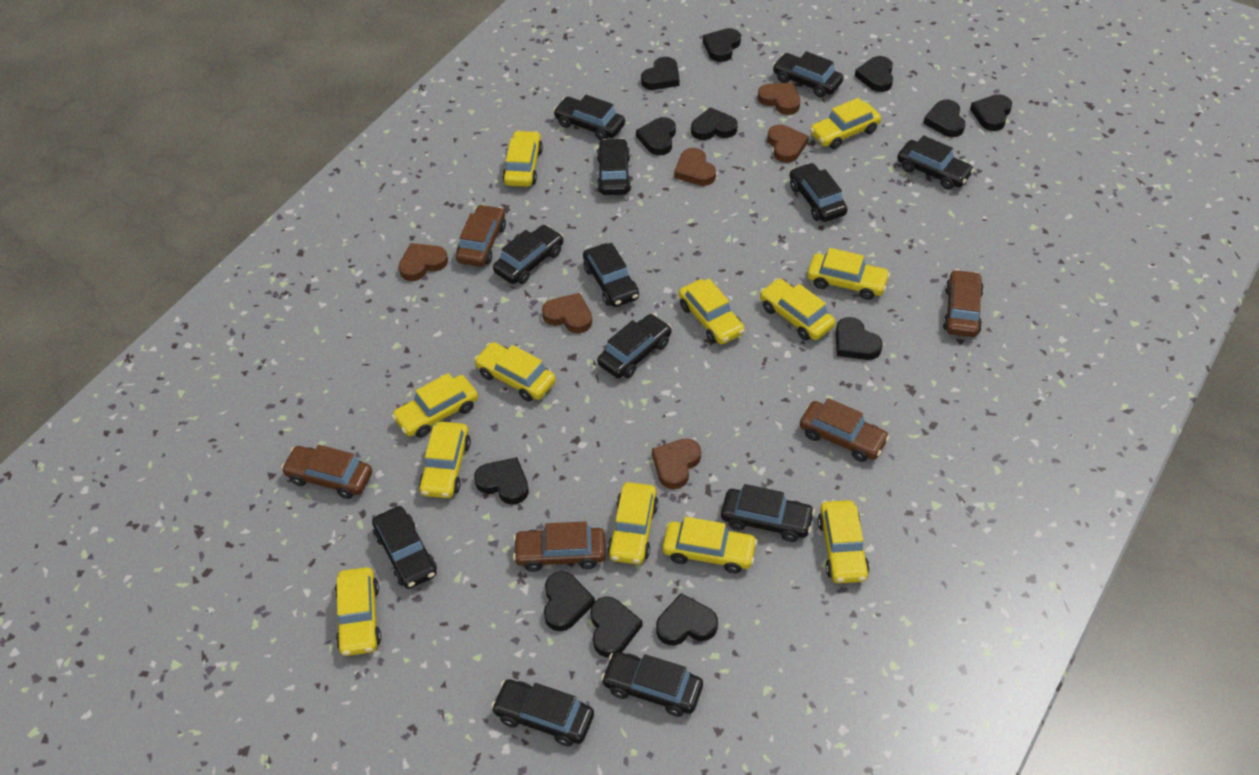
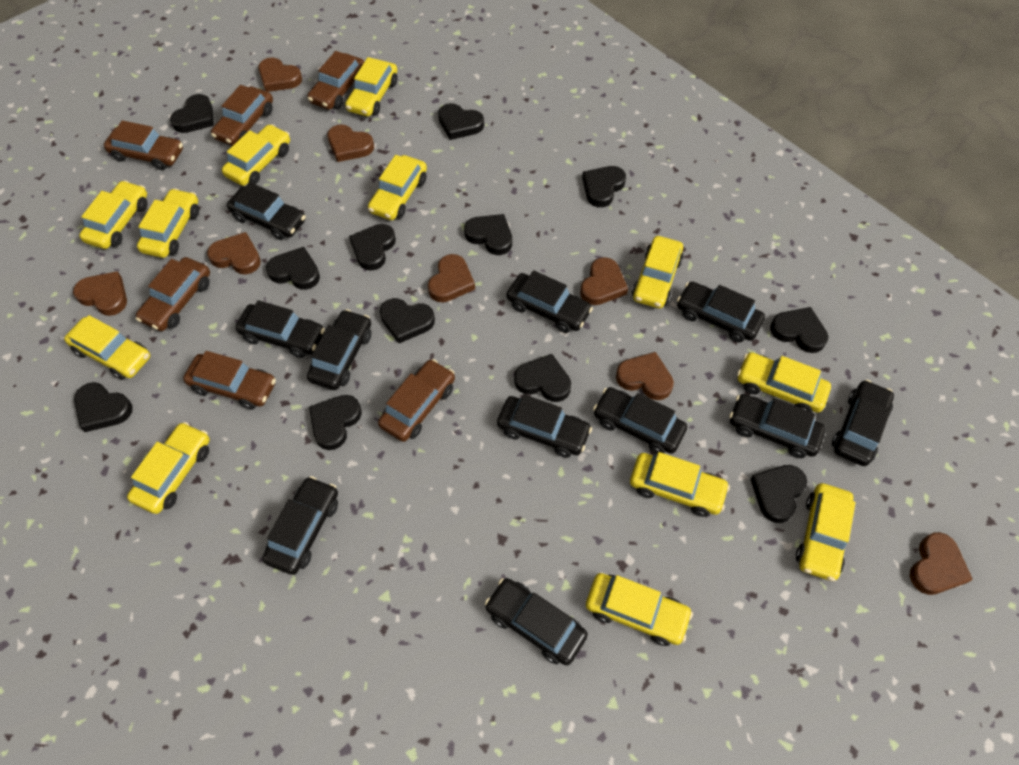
black car: 12 -> 11
brown car: 5 -> 6
brown heart: 6 -> 8

